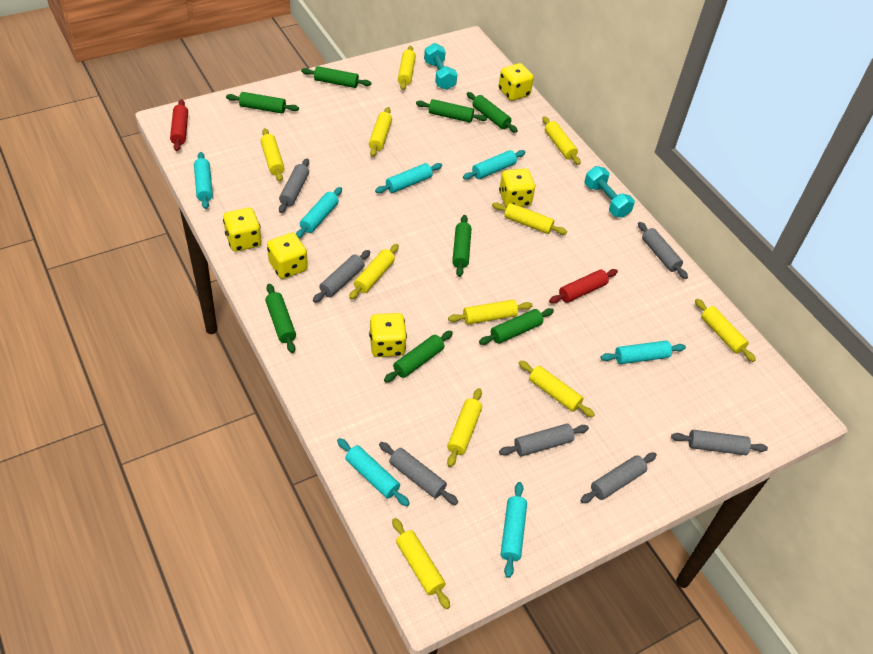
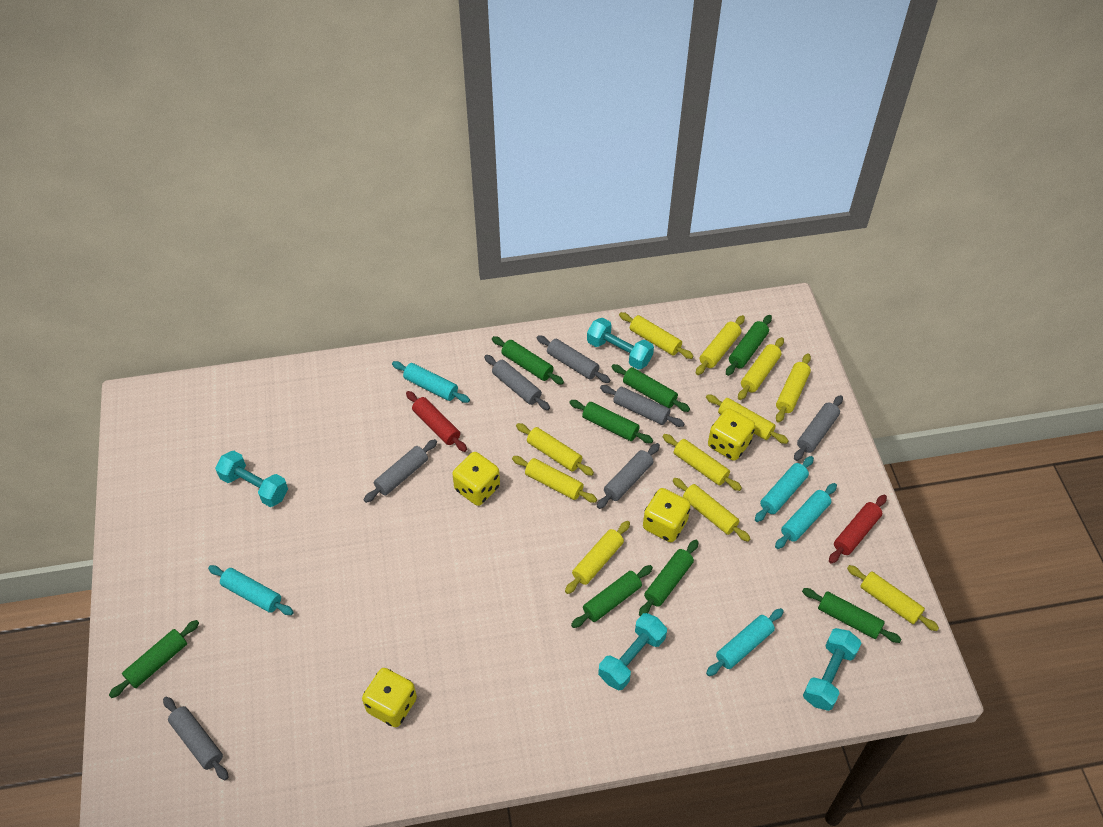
turquoise dumbbell: 2 -> 4
turquoise rolling pin: 7 -> 5
yellow dice: 5 -> 4

